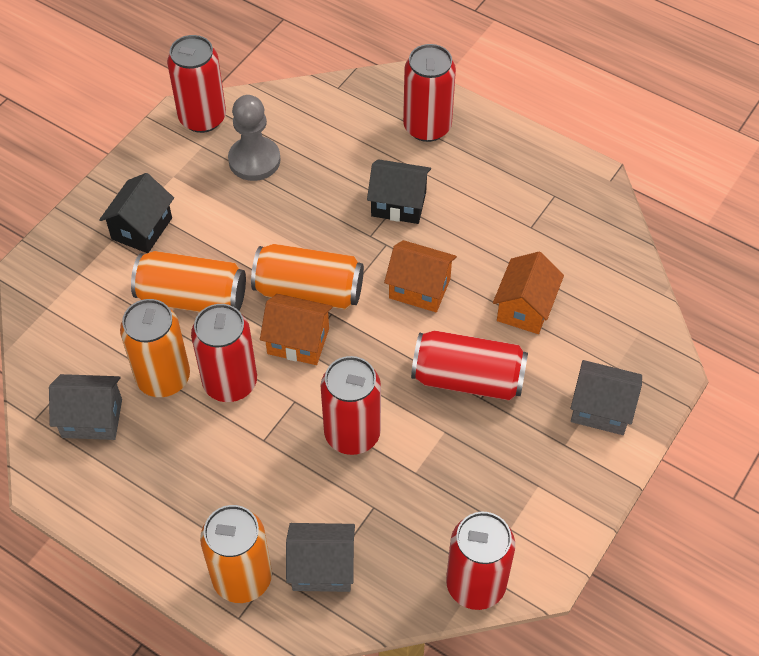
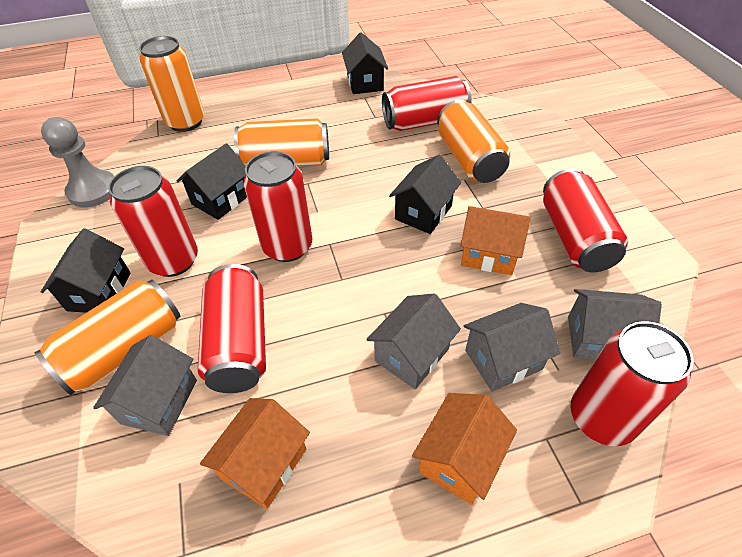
black house: 2 -> 4
grey house: 3 -> 4

